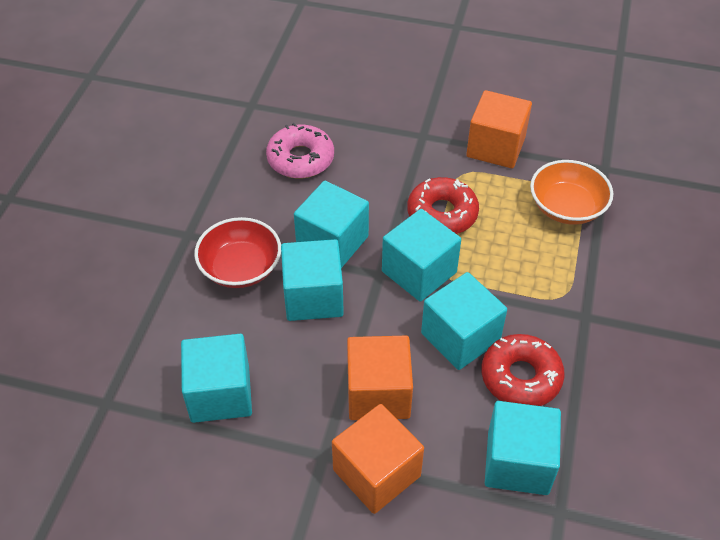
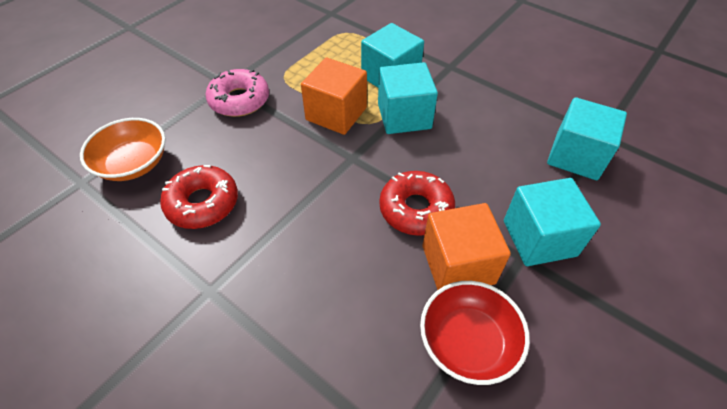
orange cube: 3 -> 2
turquoise cube: 6 -> 4

